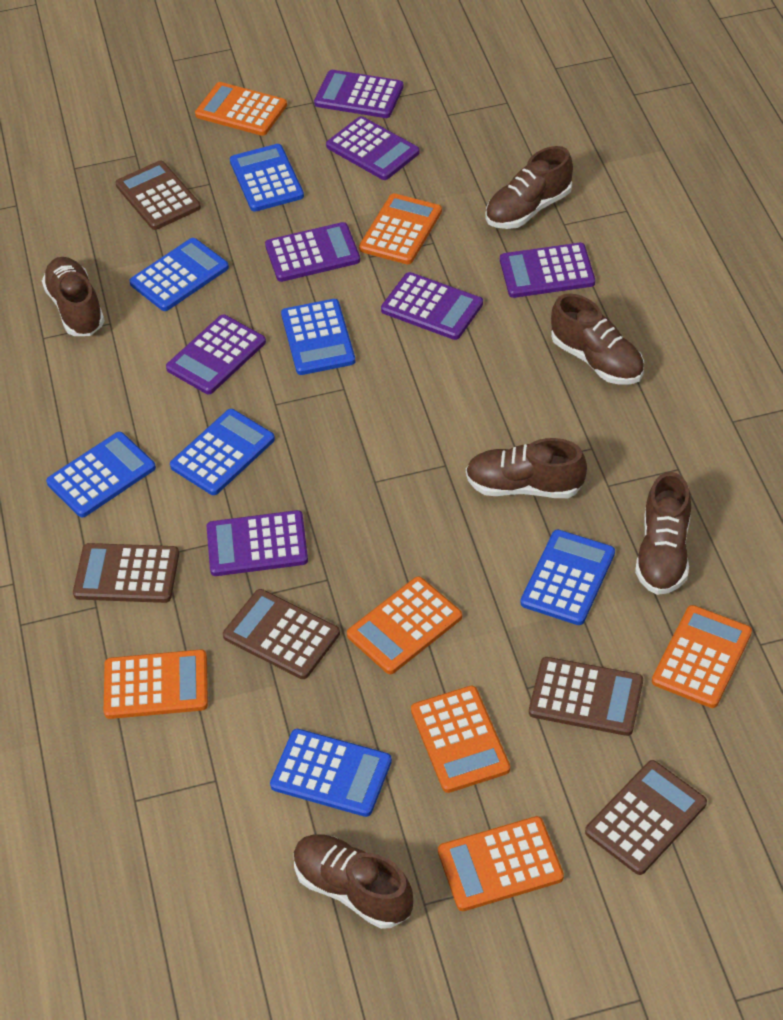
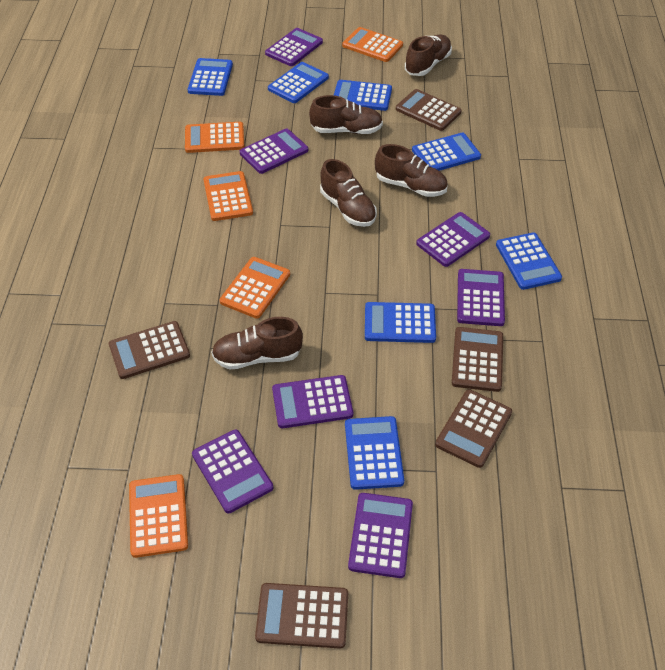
brown shoe: 6 -> 5
orange calculator: 7 -> 5

